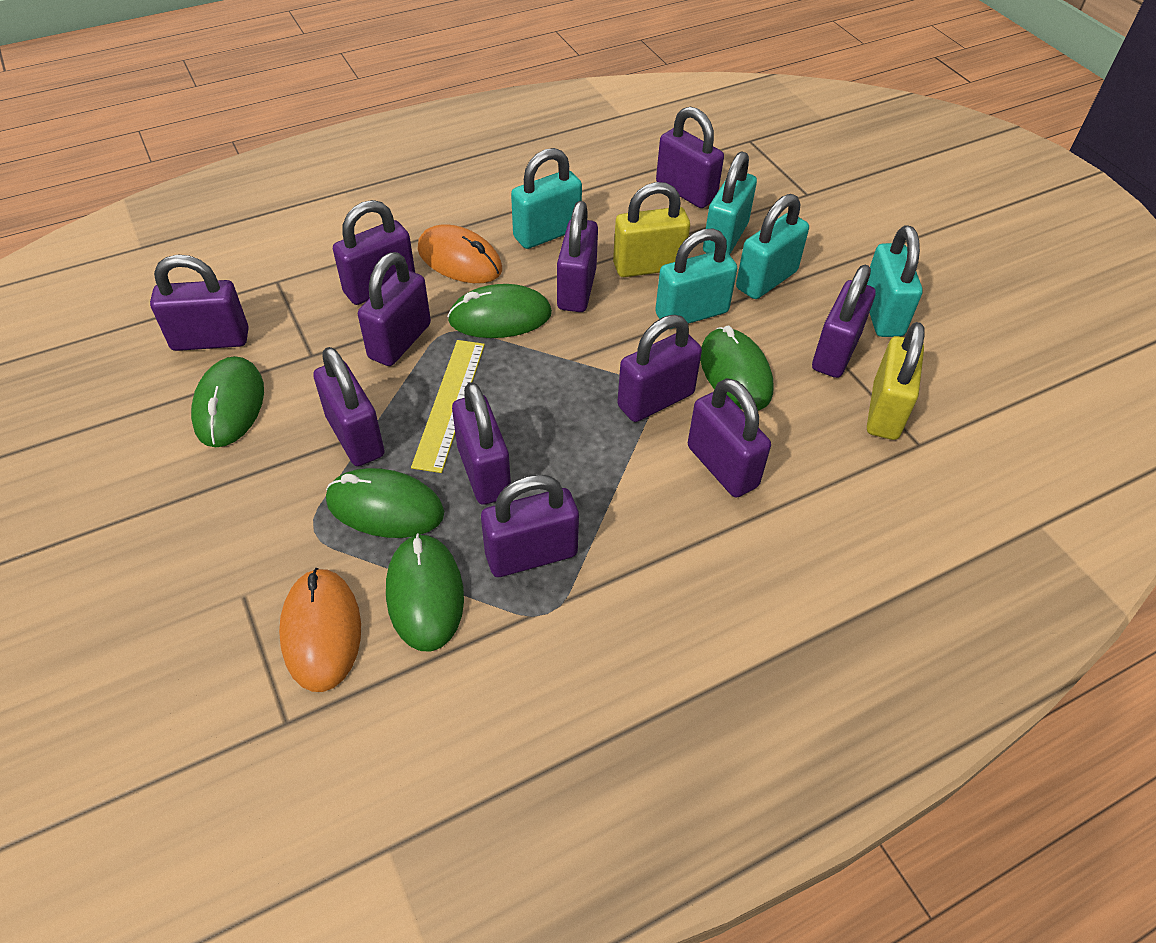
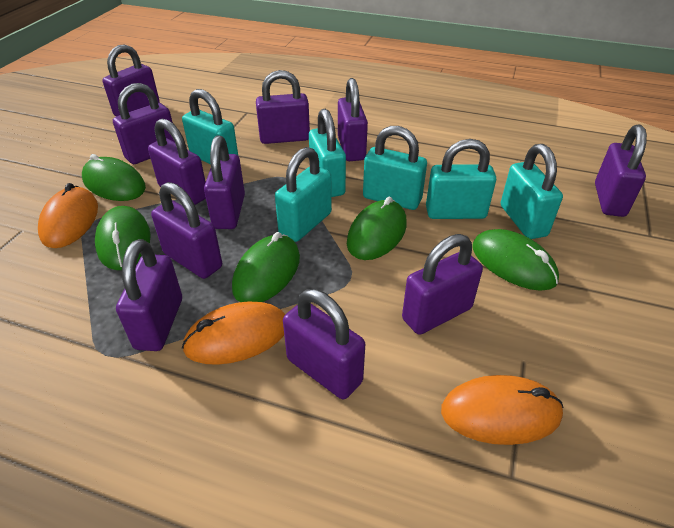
orange mouse: 2 -> 3
turquoise padlock: 5 -> 6
yellow padlock: 2 -> 0
yellow ruler: 1 -> 0

